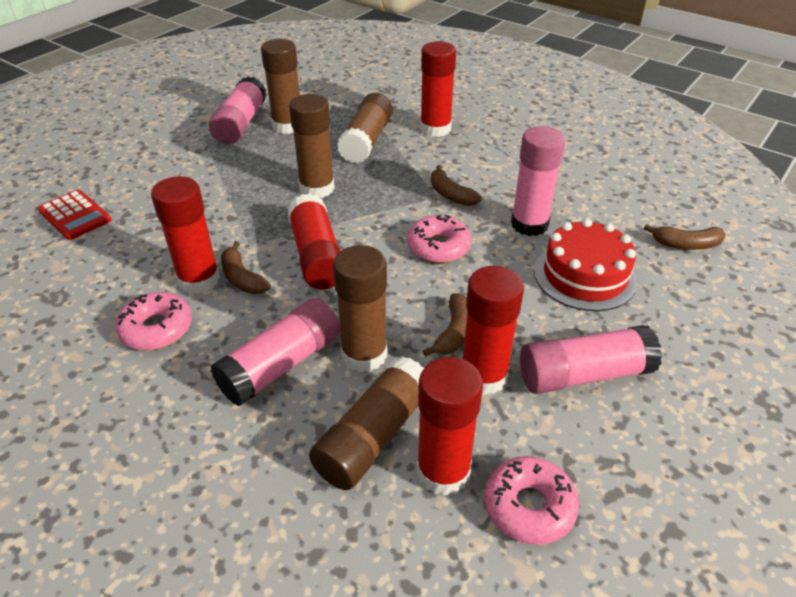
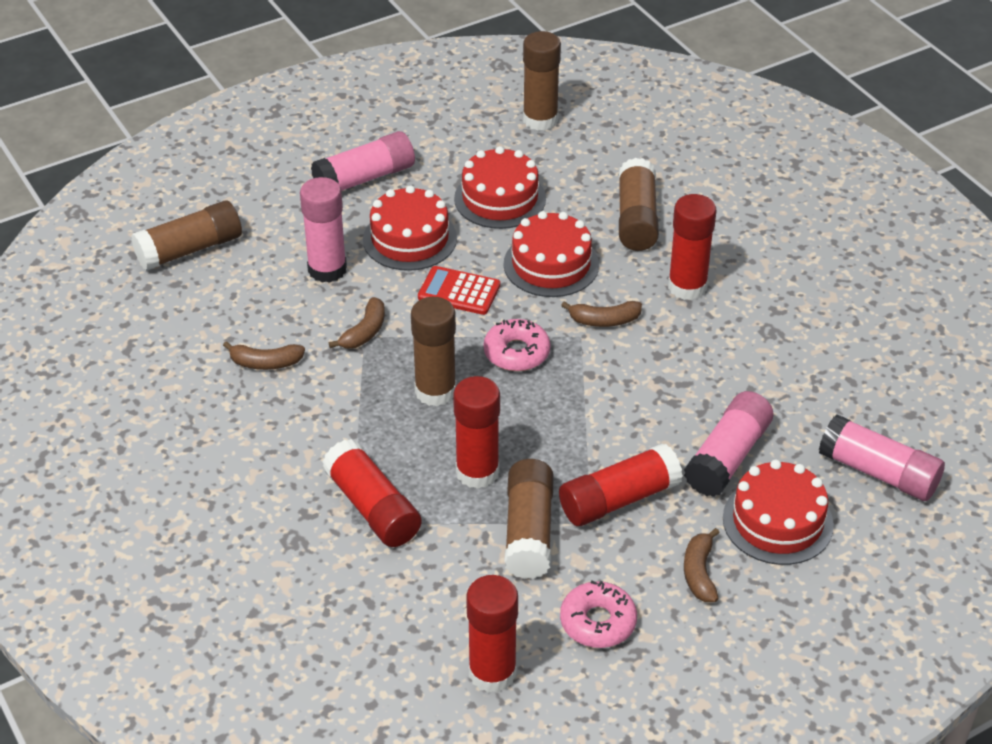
pink donut: 3 -> 2
red cake: 1 -> 4

